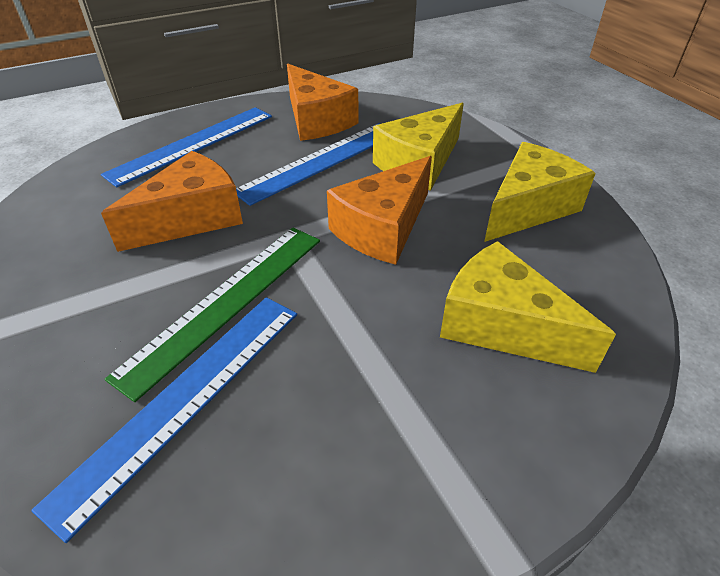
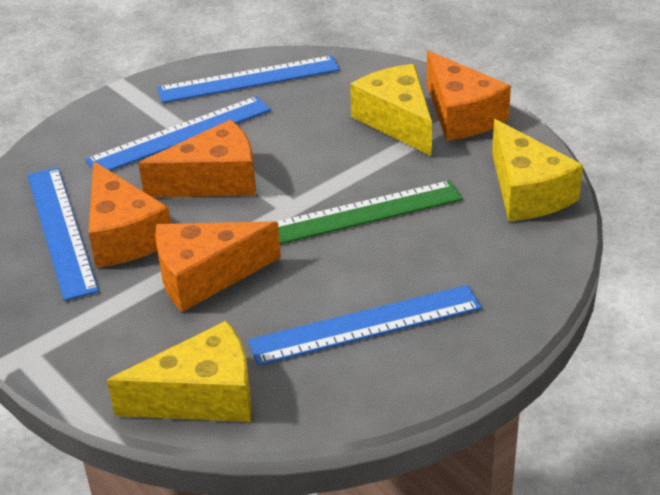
blue ruler: 3 -> 4
orange cheese: 3 -> 4

